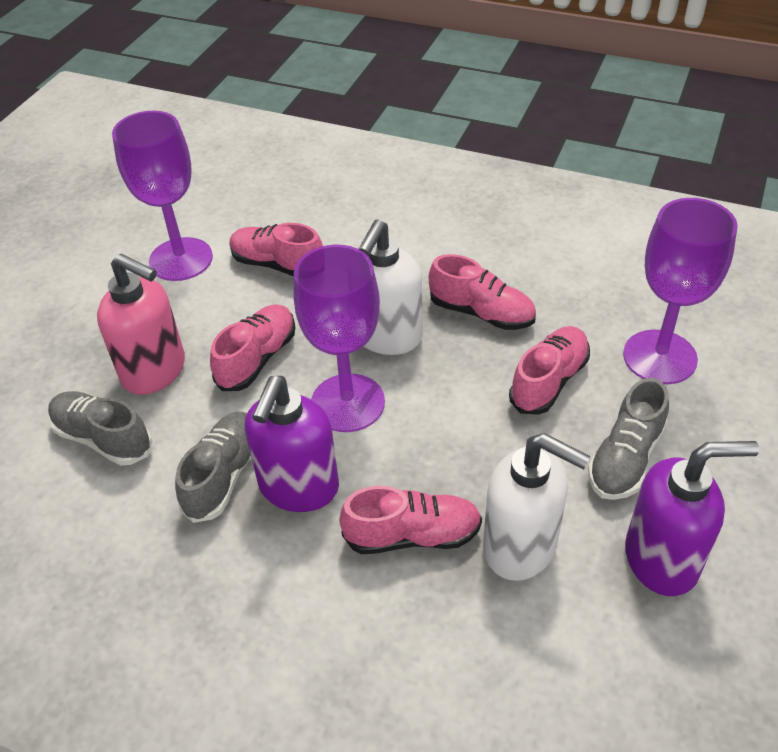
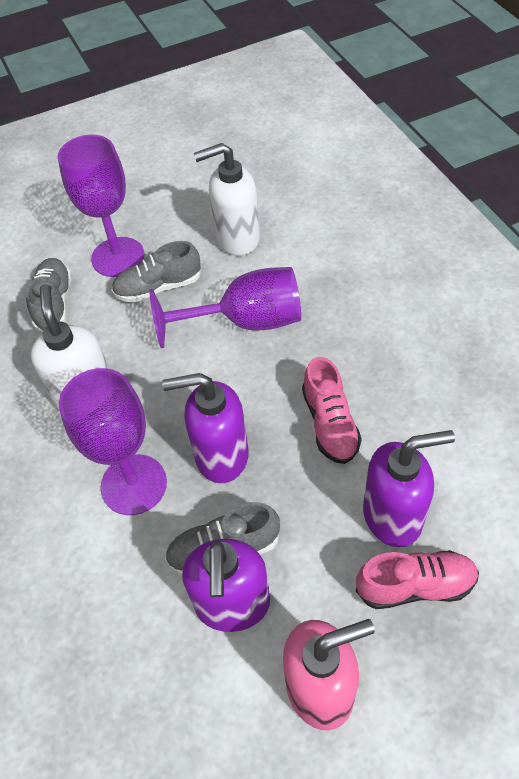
pink shoe: 5 -> 2
purple soap dispenser: 2 -> 3

